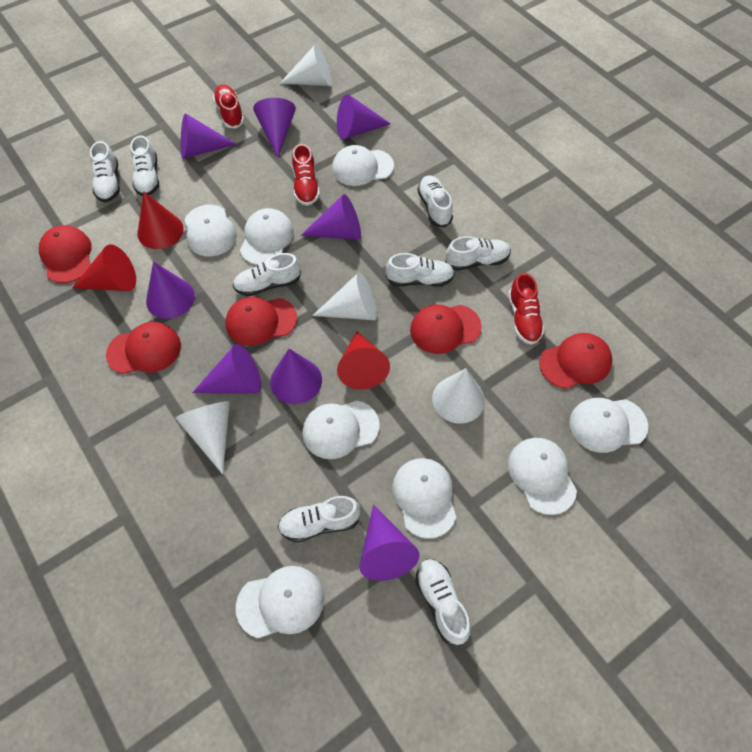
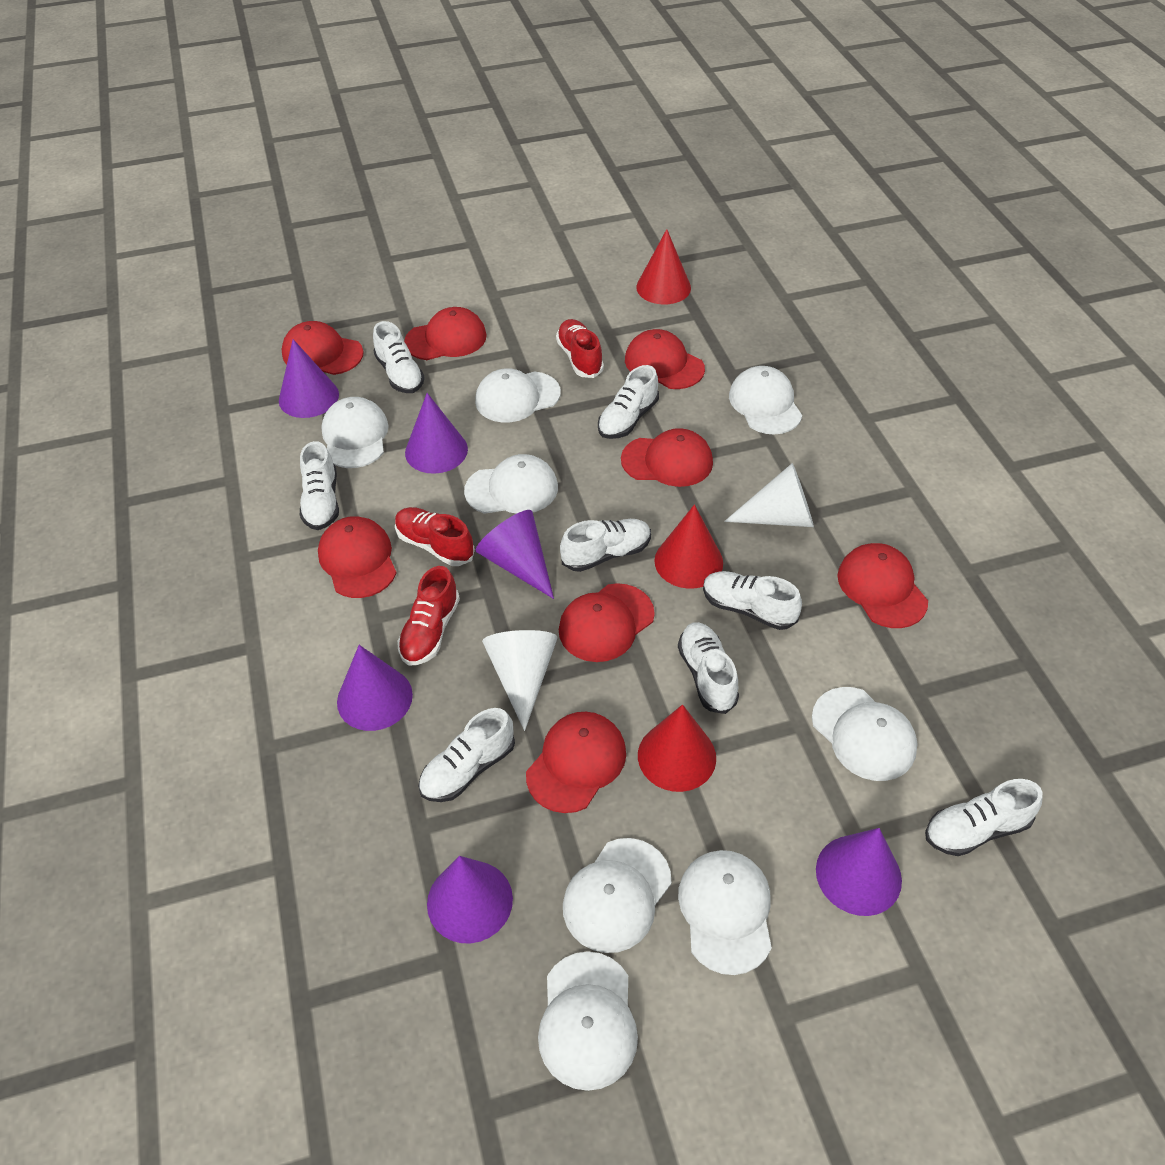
purple cone: 8 -> 6
red cap: 5 -> 8
white cone: 4 -> 2

